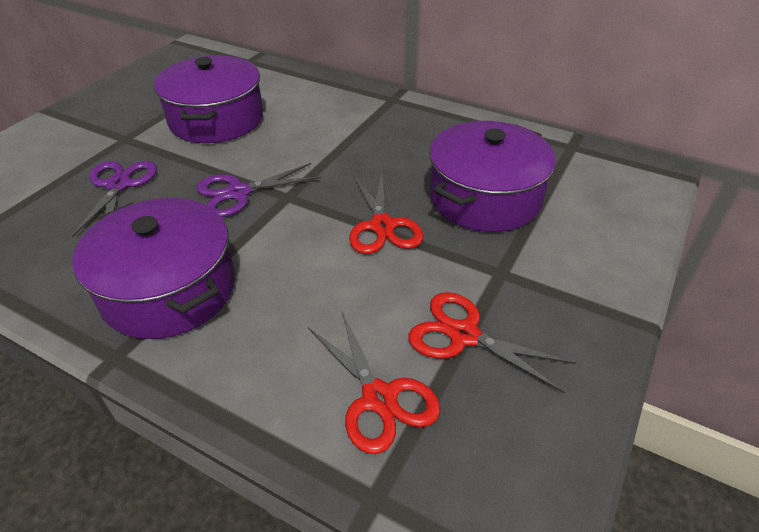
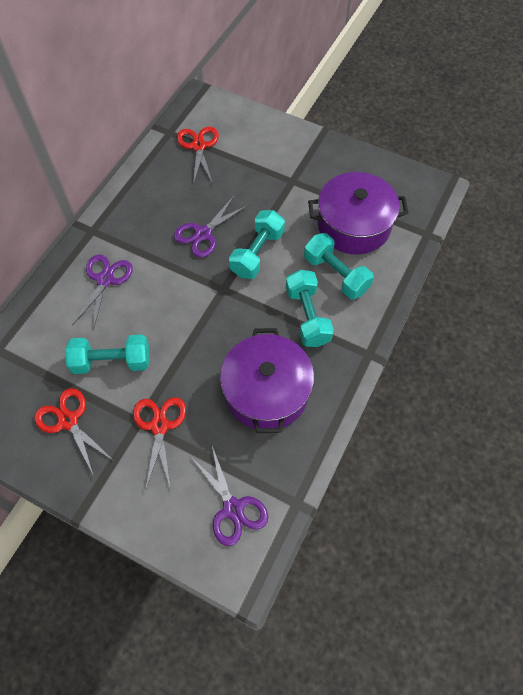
purple pot: 3 -> 2
purple scissors: 2 -> 3
turquoise dumbbell: 0 -> 4

